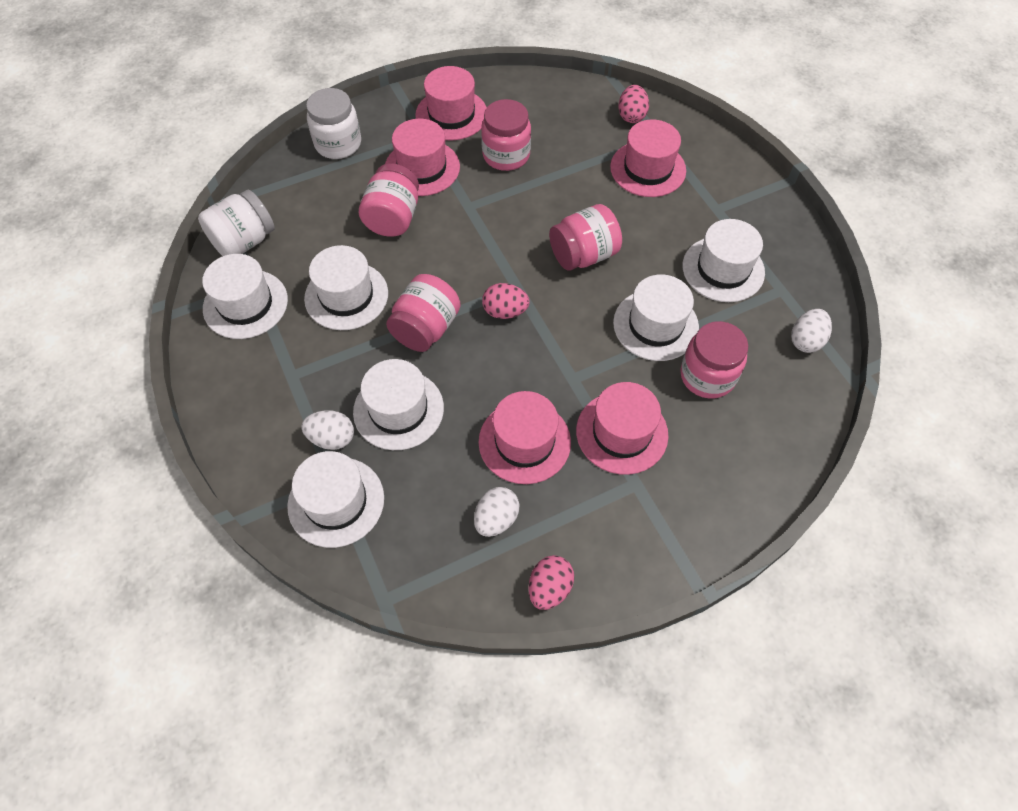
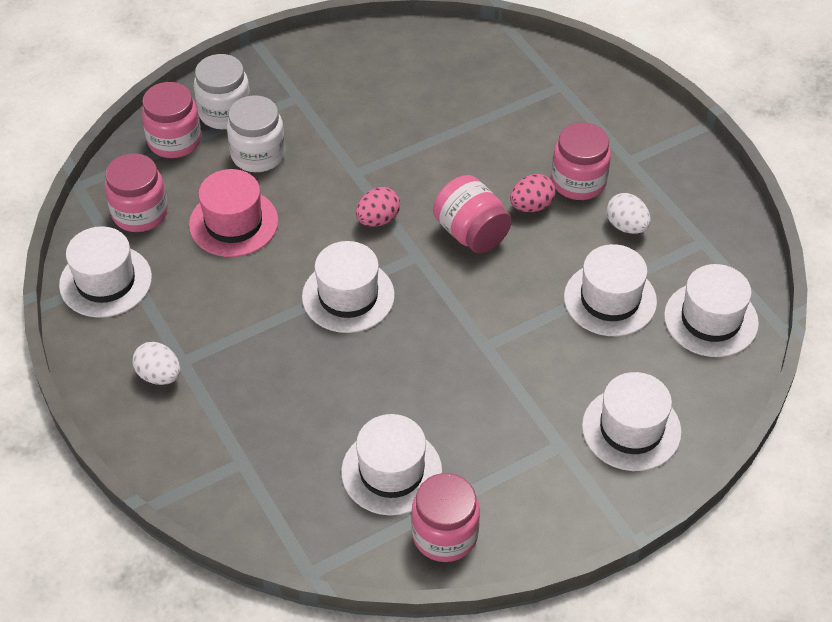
pink egg: 3 -> 2
pink hat: 5 -> 1
white egg: 3 -> 2

